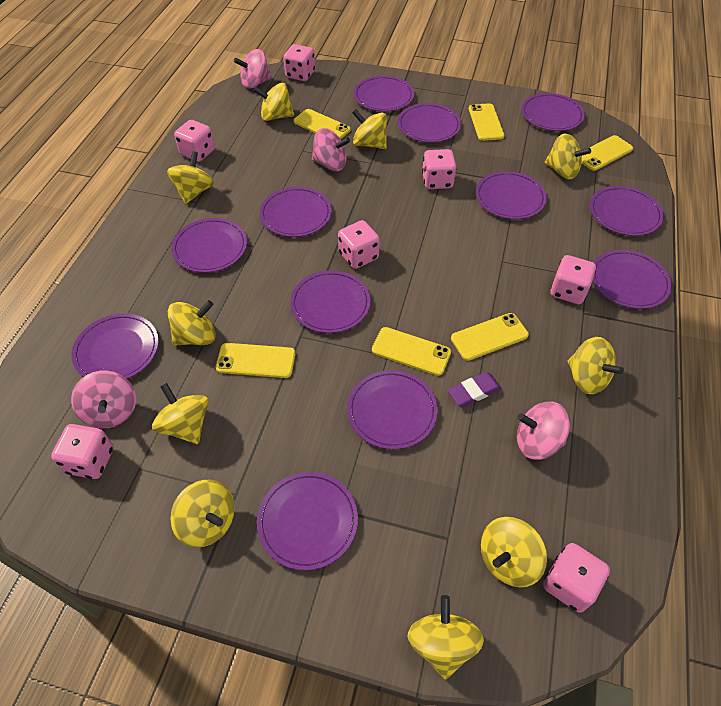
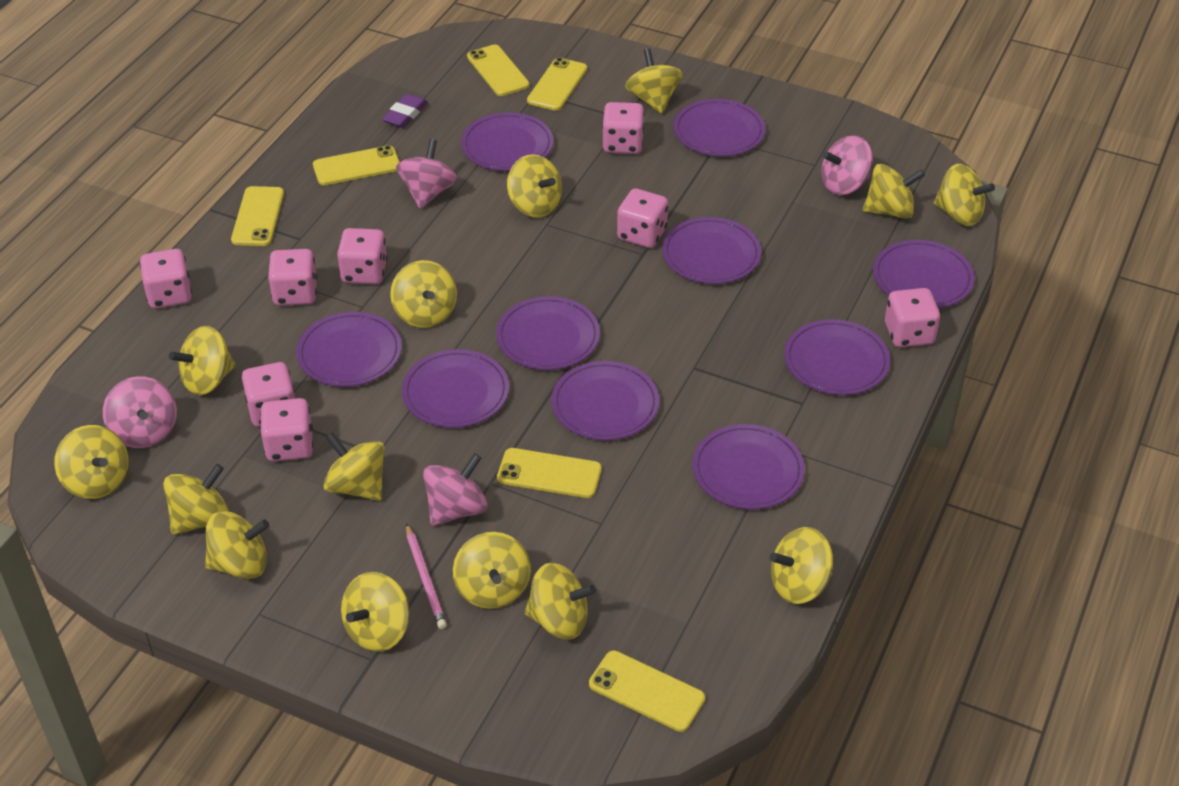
pink dice: 7 -> 8
pink pencil: 0 -> 1
purple plate: 12 -> 10
yellow spinning top: 10 -> 14

